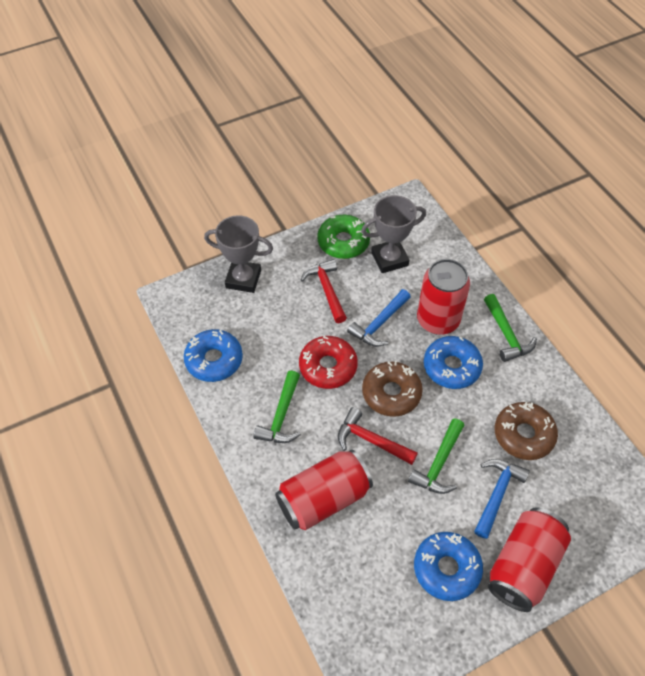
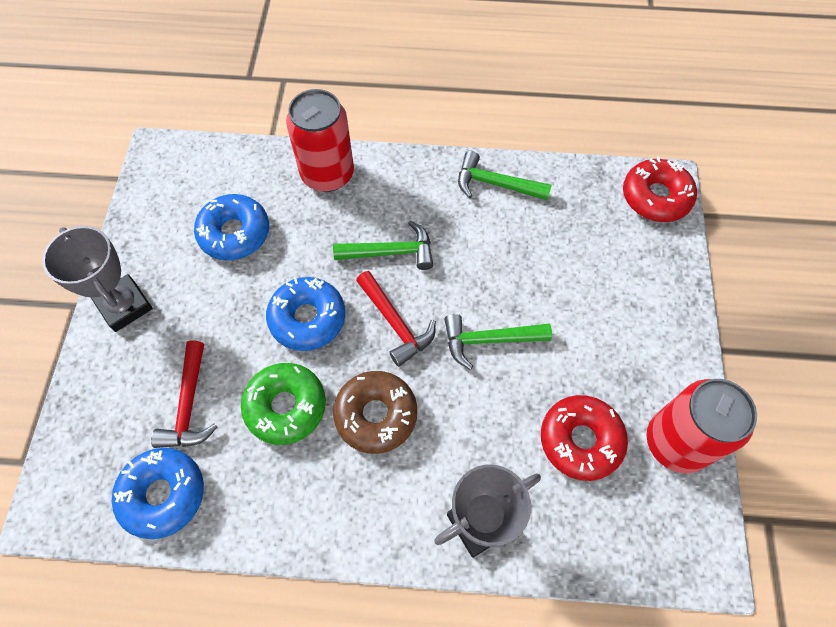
blue hammer: 2 -> 0
brown donut: 2 -> 1
red can: 3 -> 2
red donut: 1 -> 2

